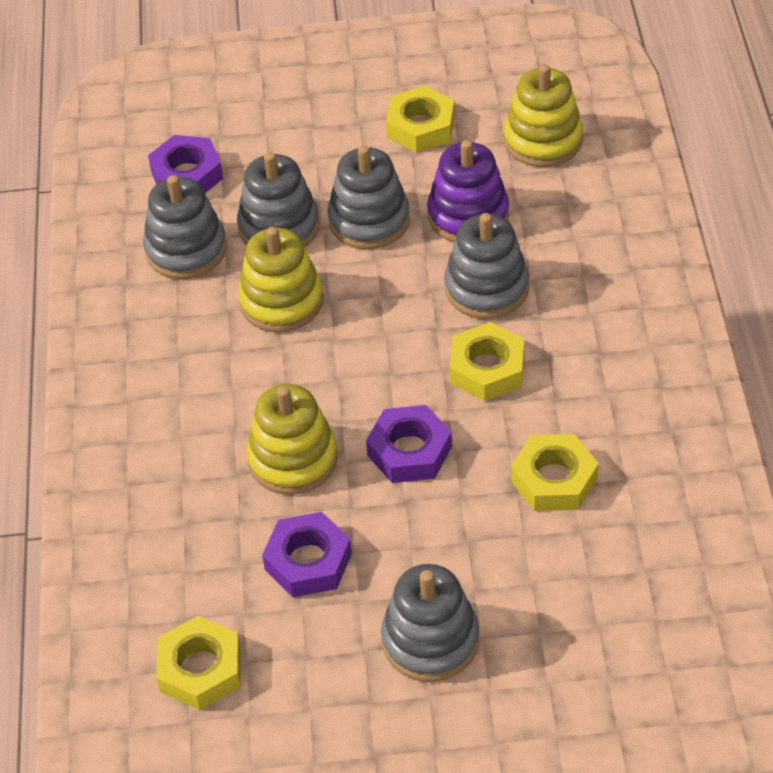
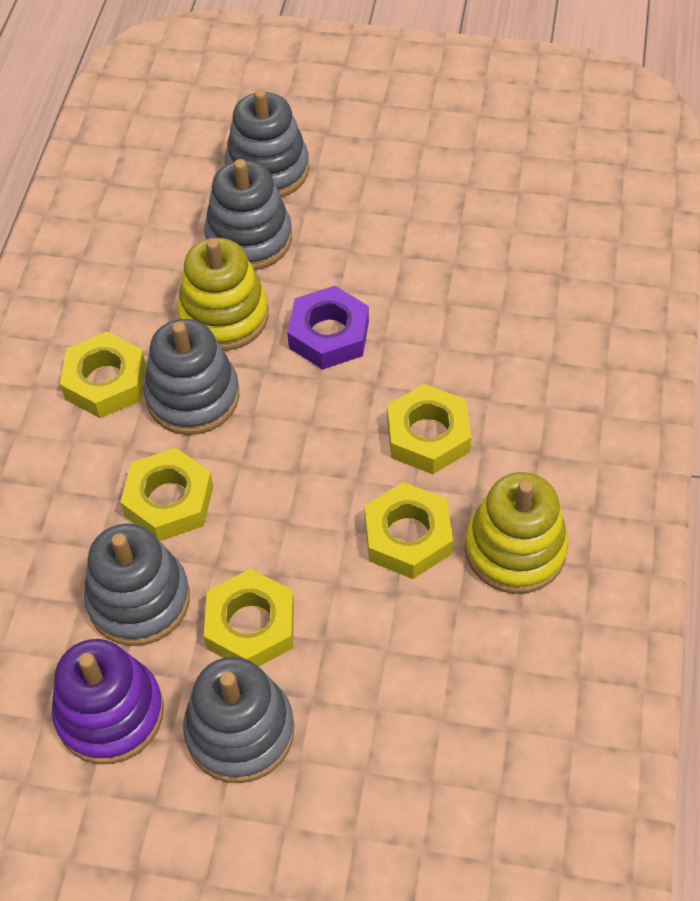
purple nut: 3 -> 1
yellow nut: 4 -> 5
yellow stacking toy: 3 -> 2

